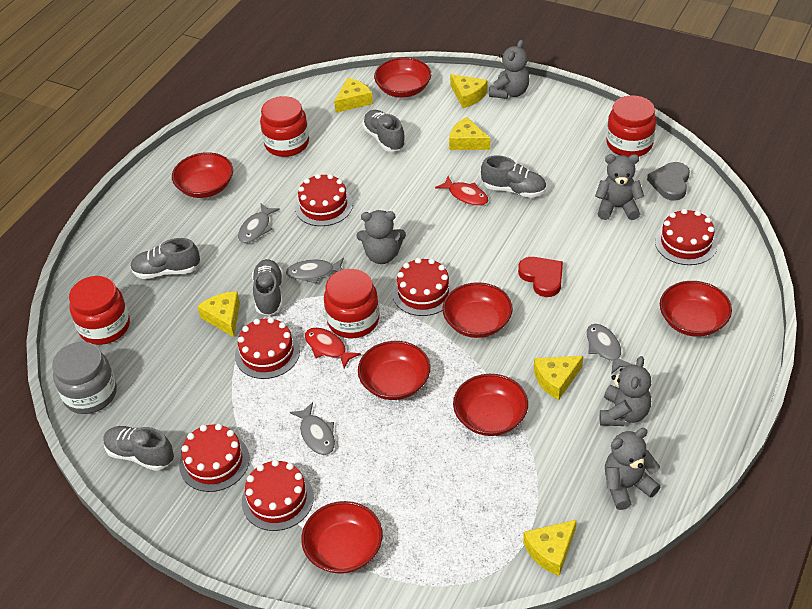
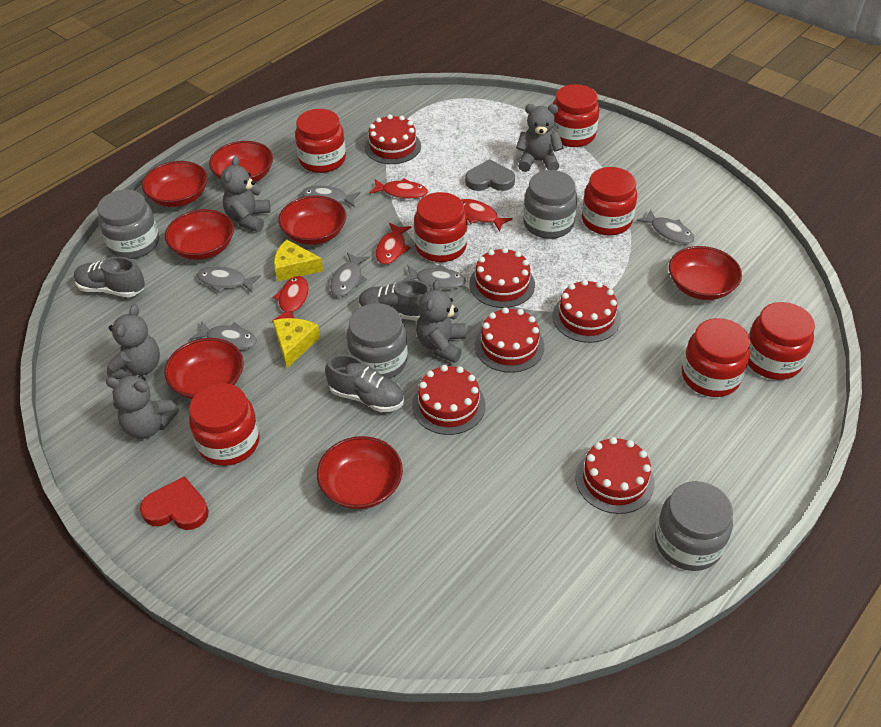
grey fish: 4 -> 6
grey jar: 1 -> 4
grey shoe: 5 -> 3
red fish: 2 -> 4
red jar: 4 -> 7
yellow cheese: 6 -> 2

